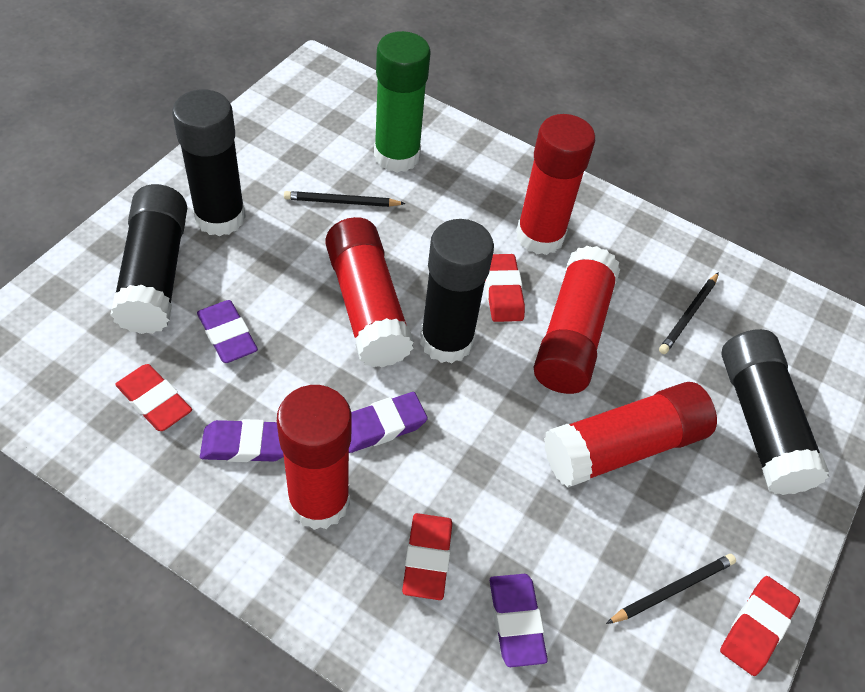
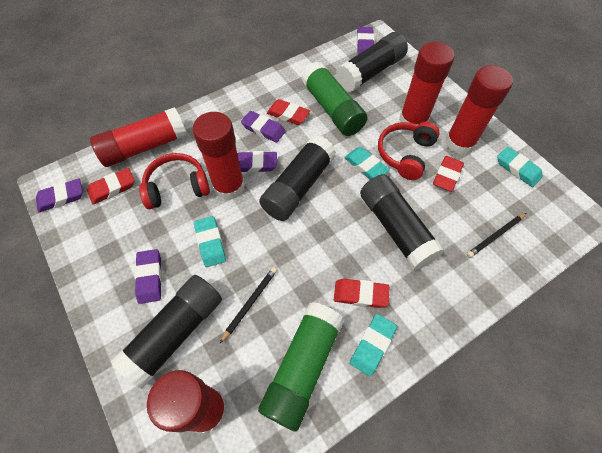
black pencil: 3 -> 2
green glue stick: 1 -> 2
purple eraser: 4 -> 5
red headphones: 0 -> 2
turquoise eraser: 0 -> 4

